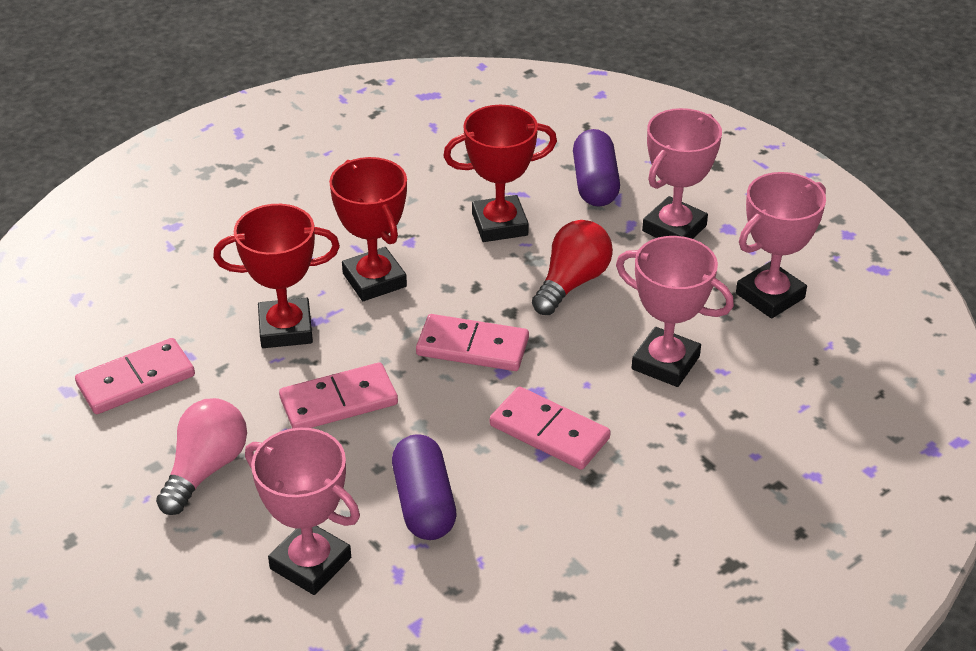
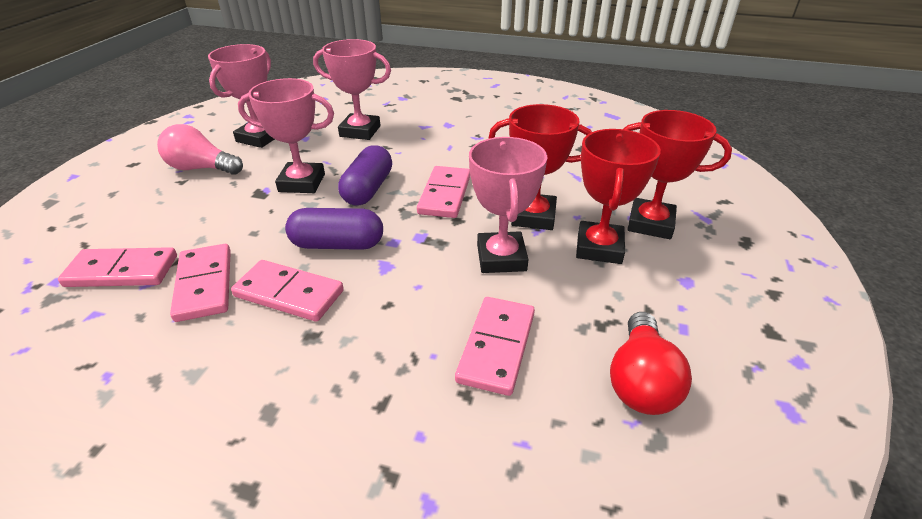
pink domino: 4 -> 5

